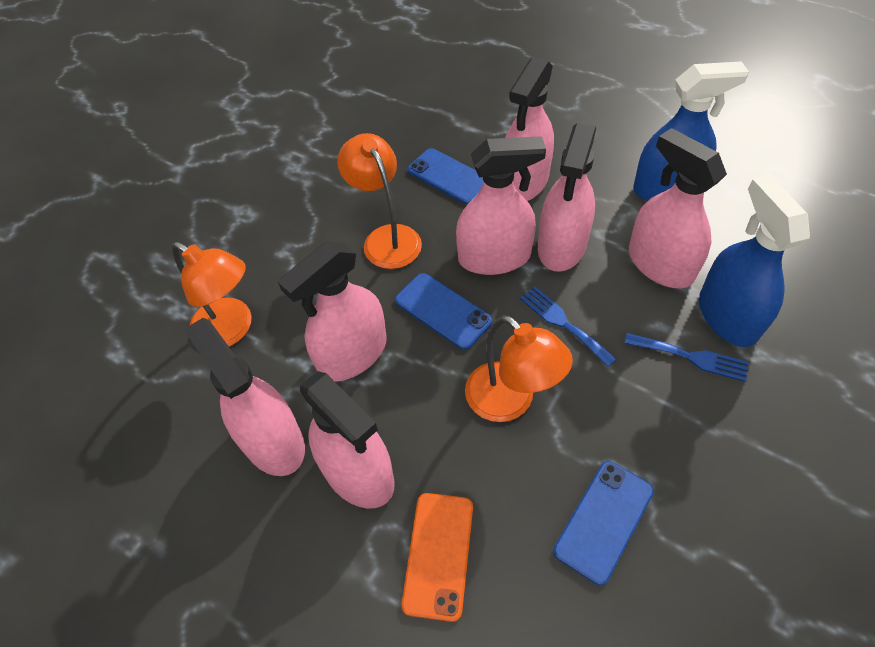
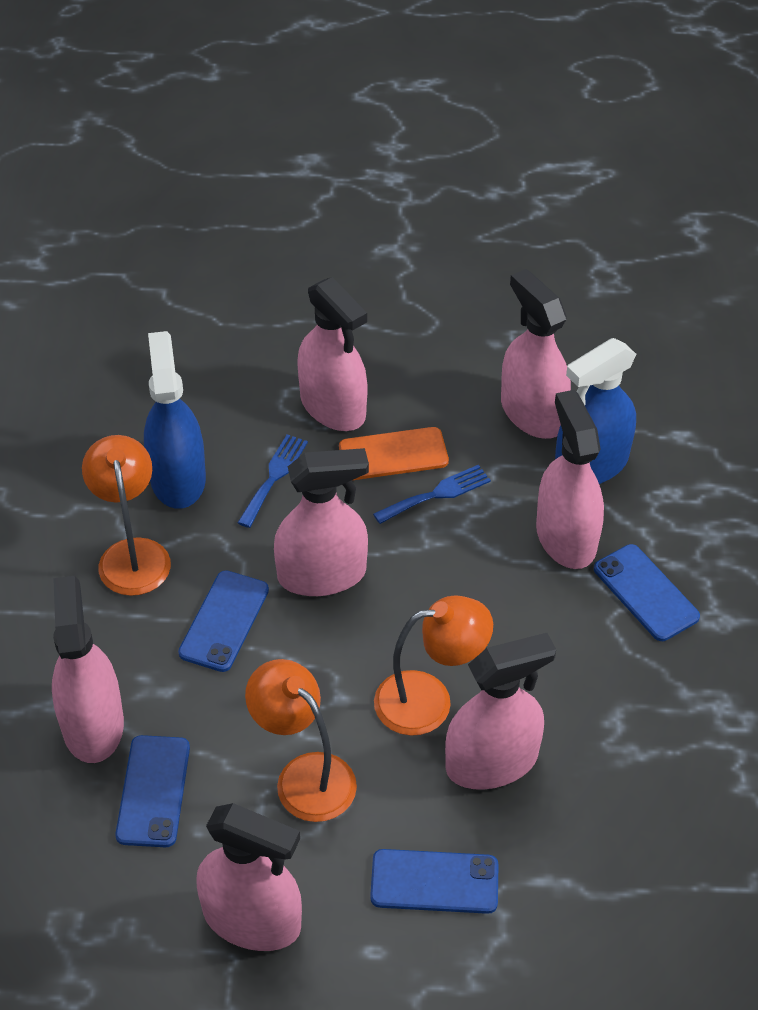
blue phone: 3 -> 4

